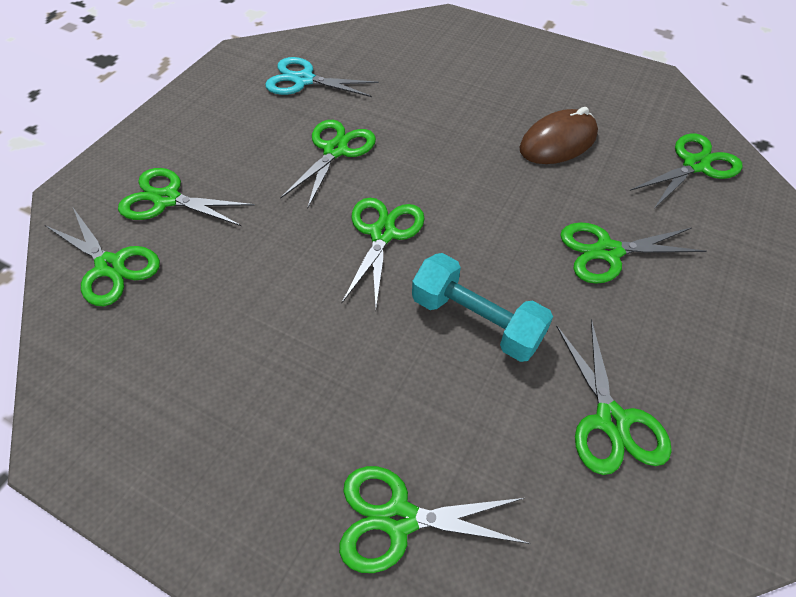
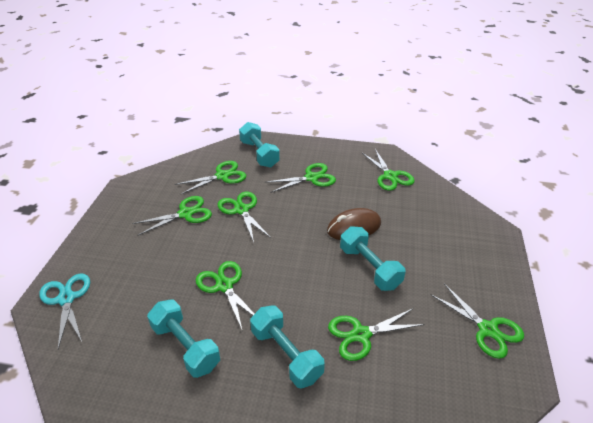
turquoise dumbbell: 1 -> 4

